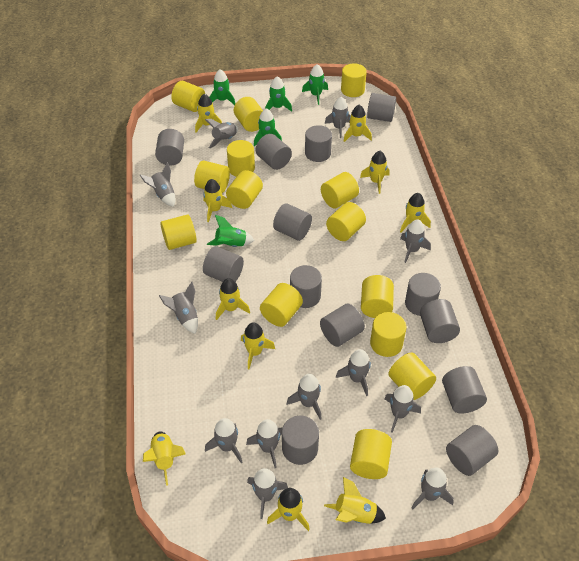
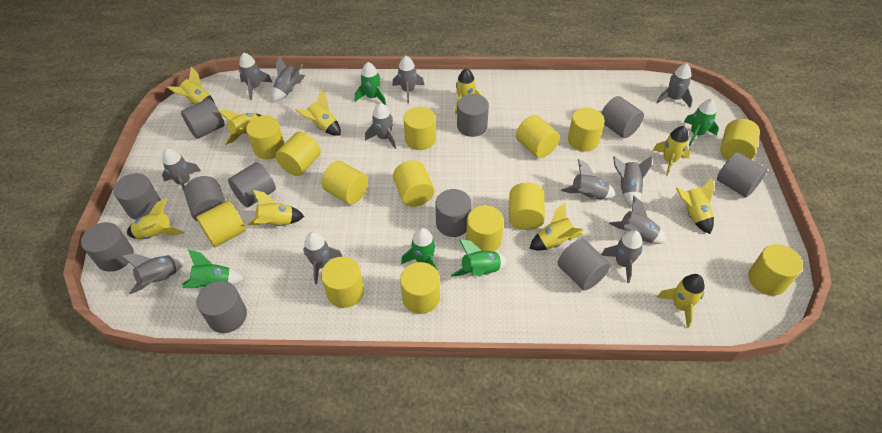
grey cylinder: 13 -> 11

